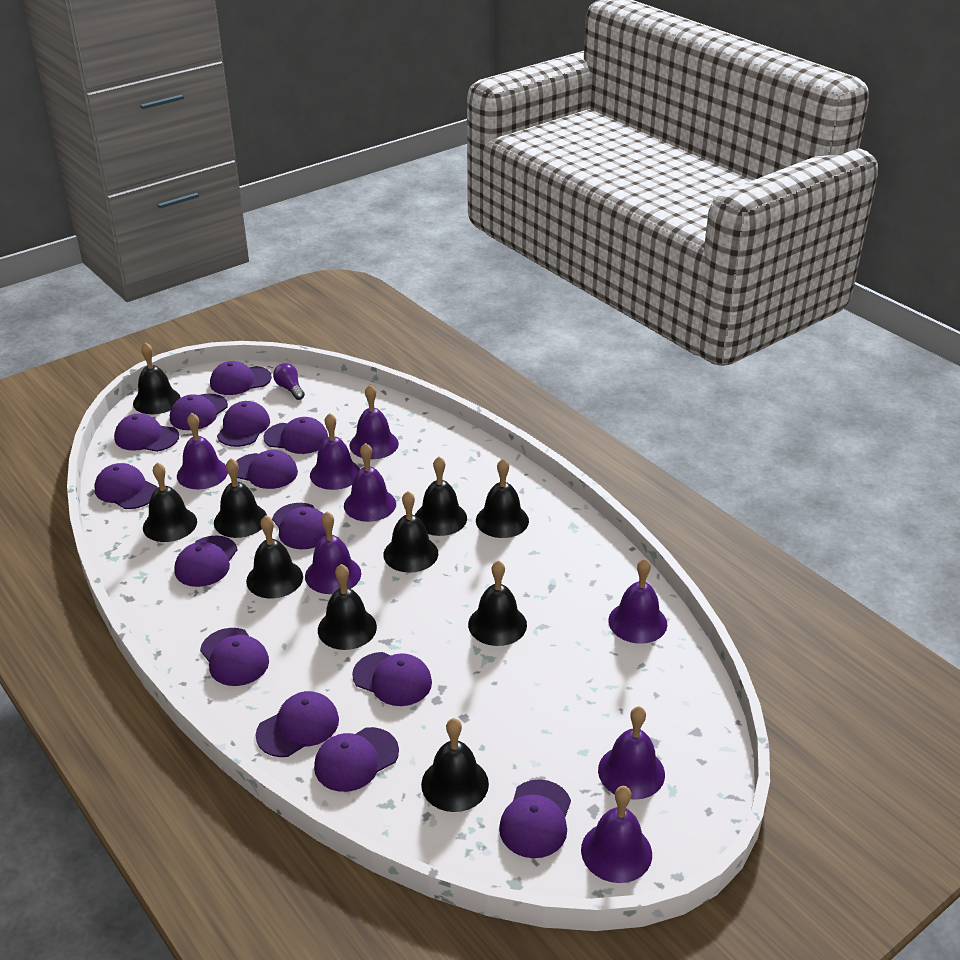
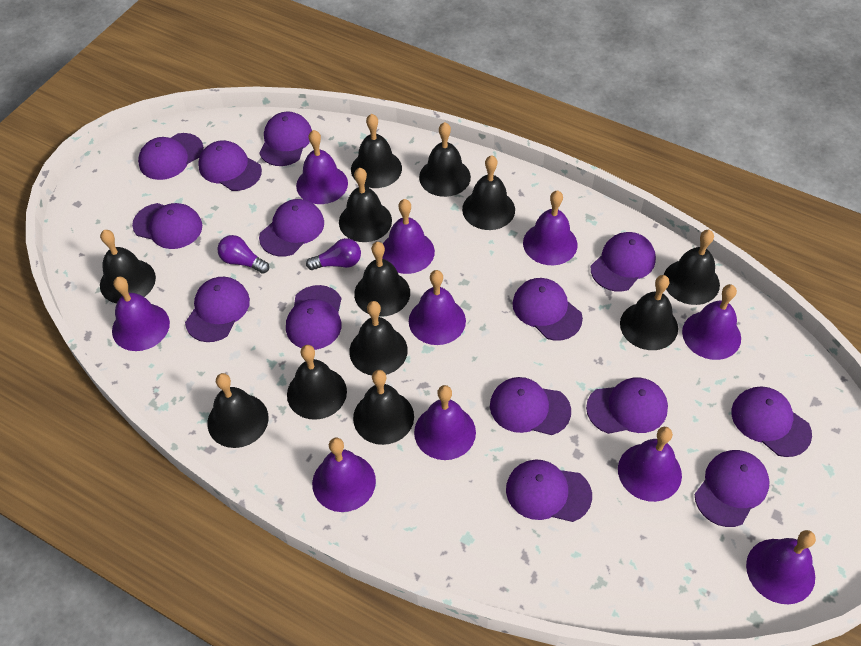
black bell: 10 -> 12
purple bell: 8 -> 10
purple light bulb: 1 -> 2

